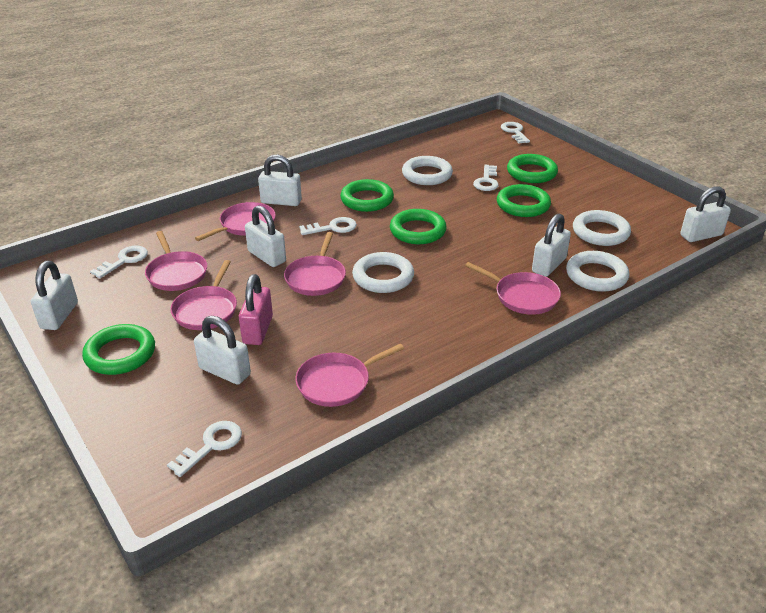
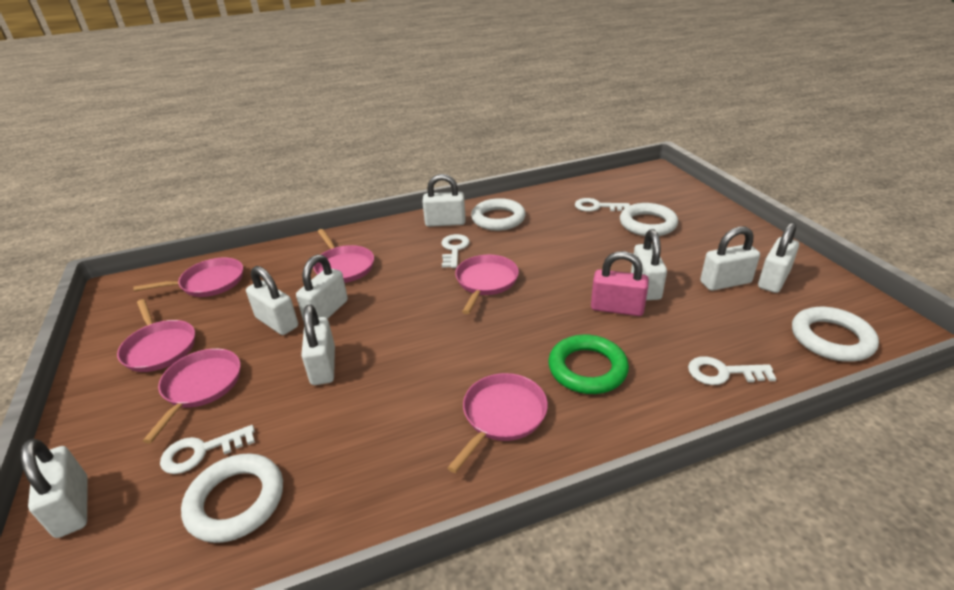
green ring: 5 -> 1
white key: 5 -> 4
white padlock: 6 -> 8

